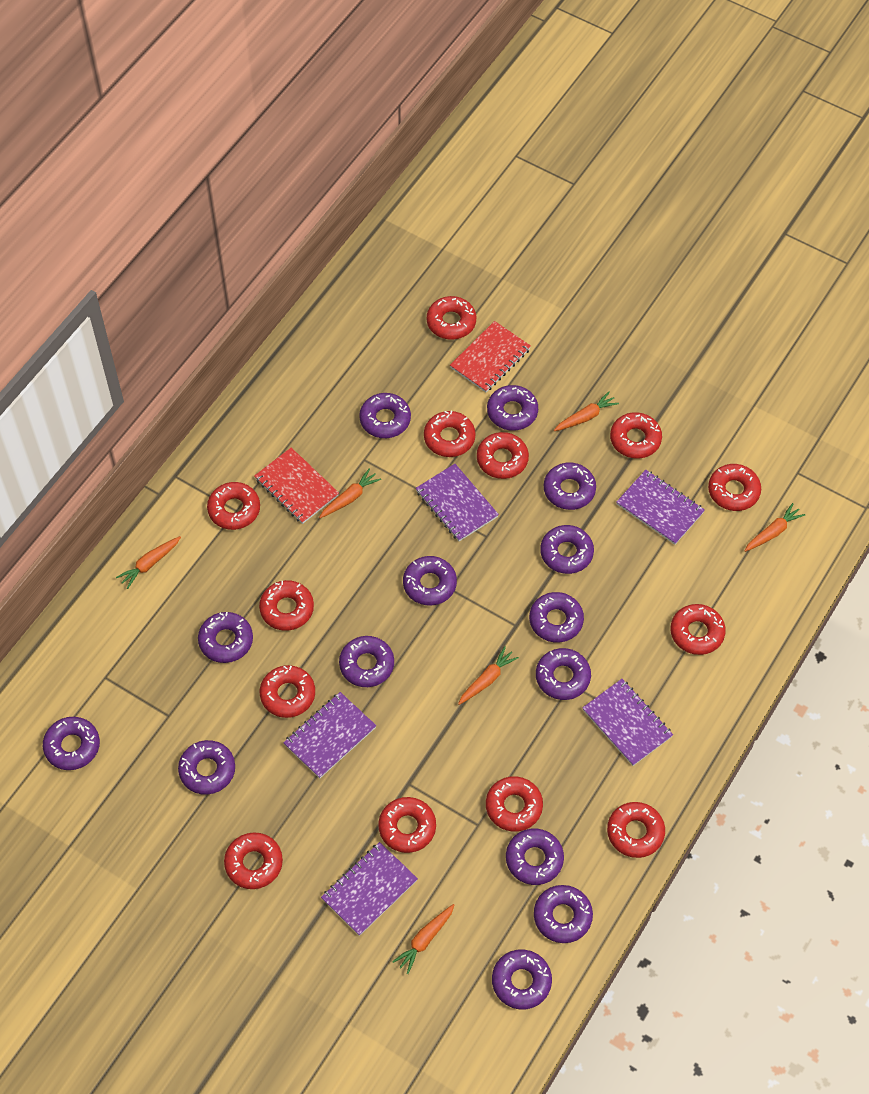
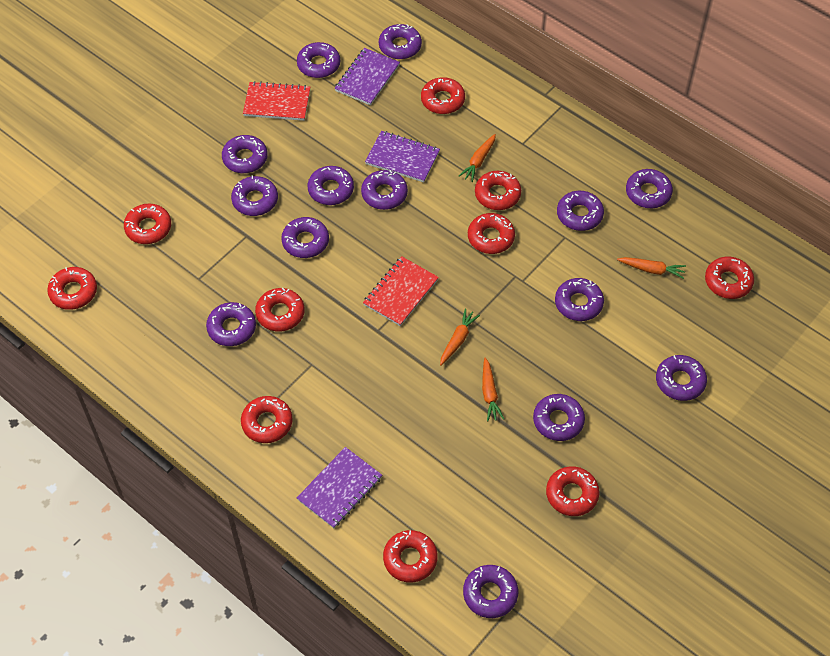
orange carrot: 6 -> 4
purple notebook: 5 -> 3
red donut: 13 -> 10

